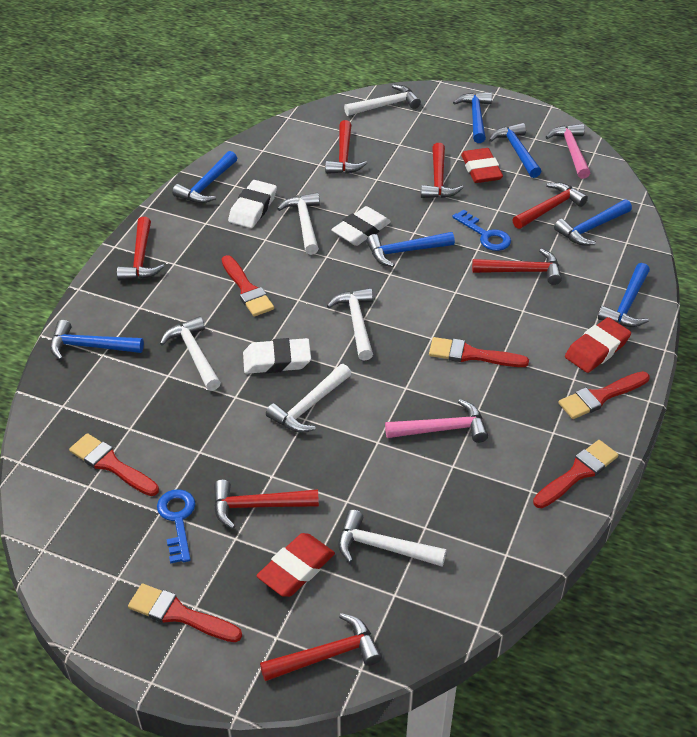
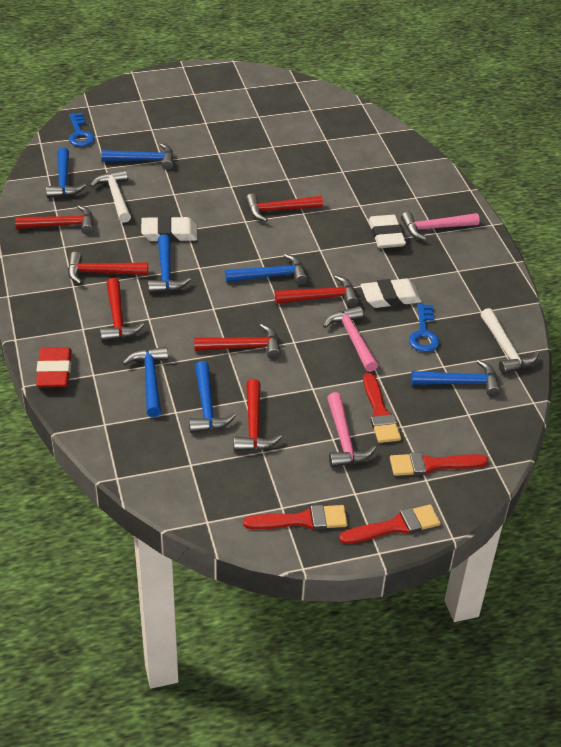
pink hammer: 2 -> 3
red brush: 6 -> 4
red eraser: 3 -> 1
white hammer: 6 -> 2

